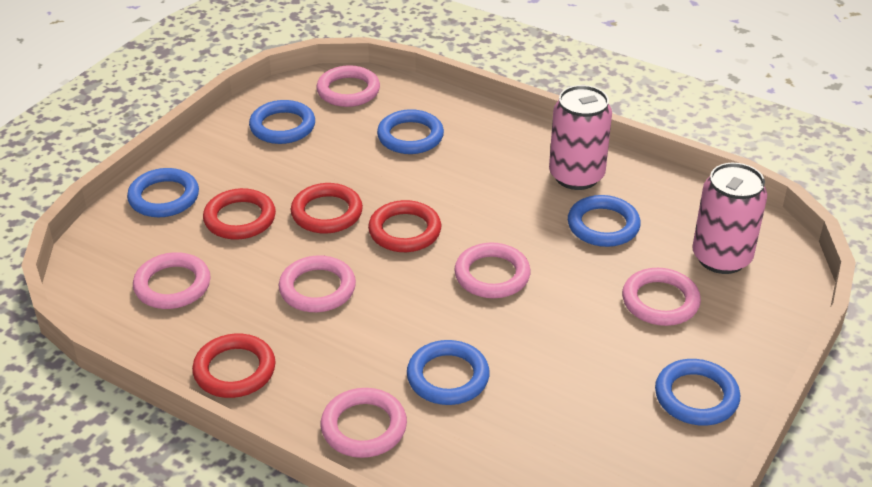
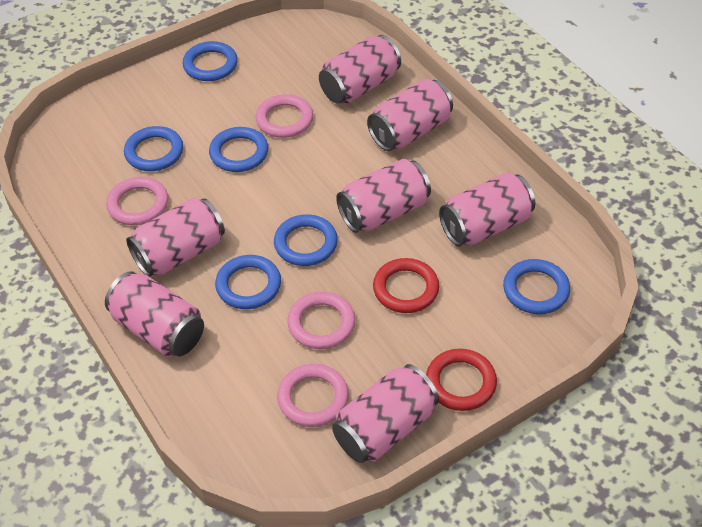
pink can: 2 -> 7
pink ring: 6 -> 4
red ring: 4 -> 2

